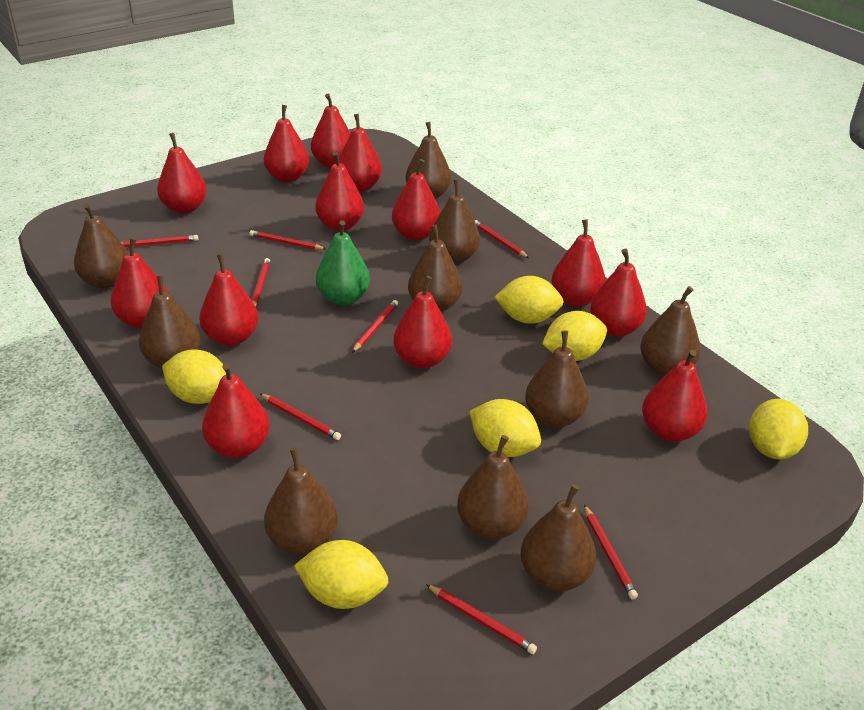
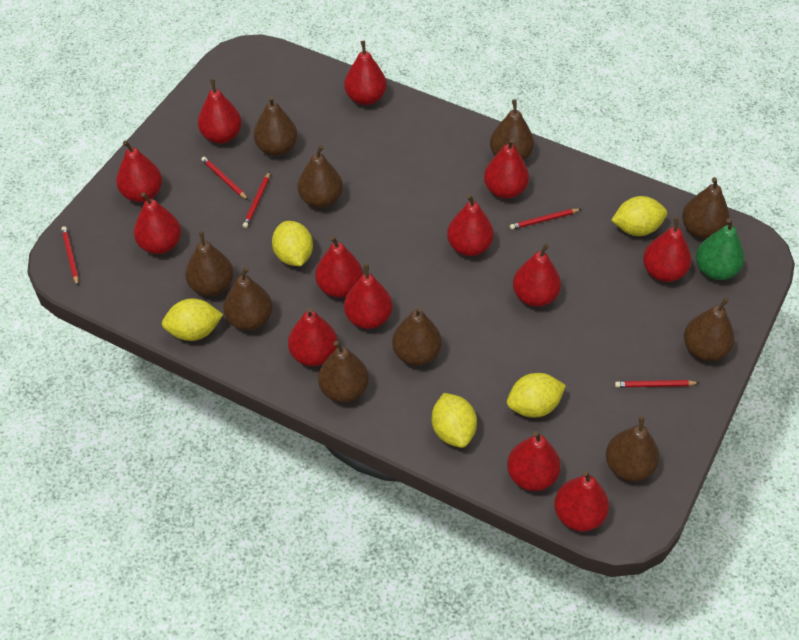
red pencil: 8 -> 5
yellow lemon: 6 -> 5

